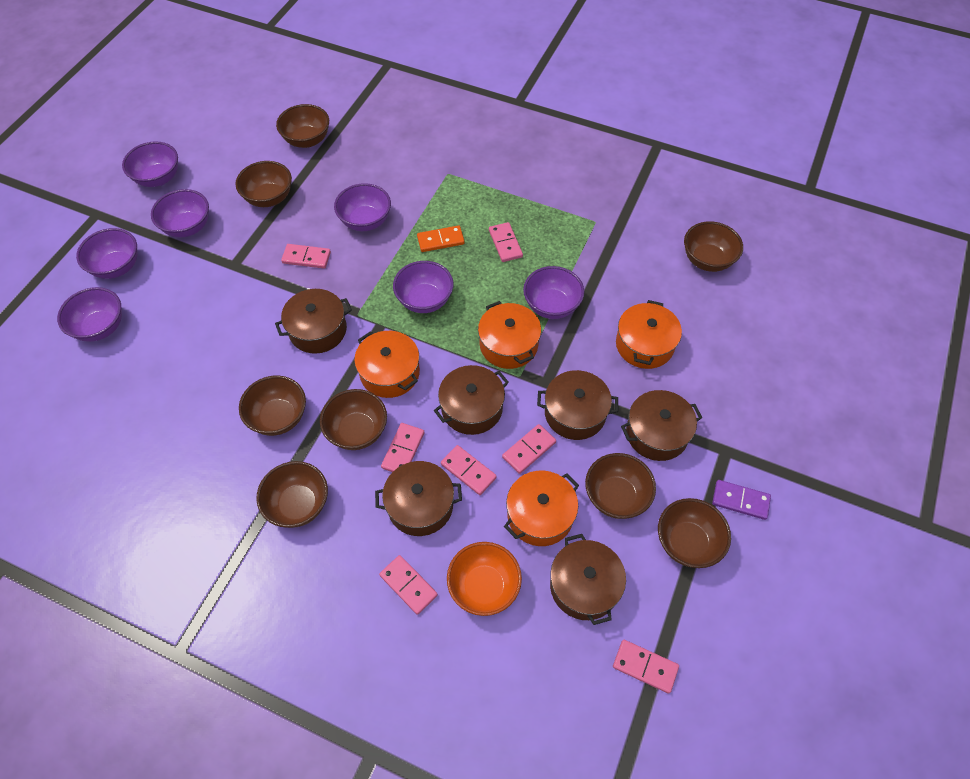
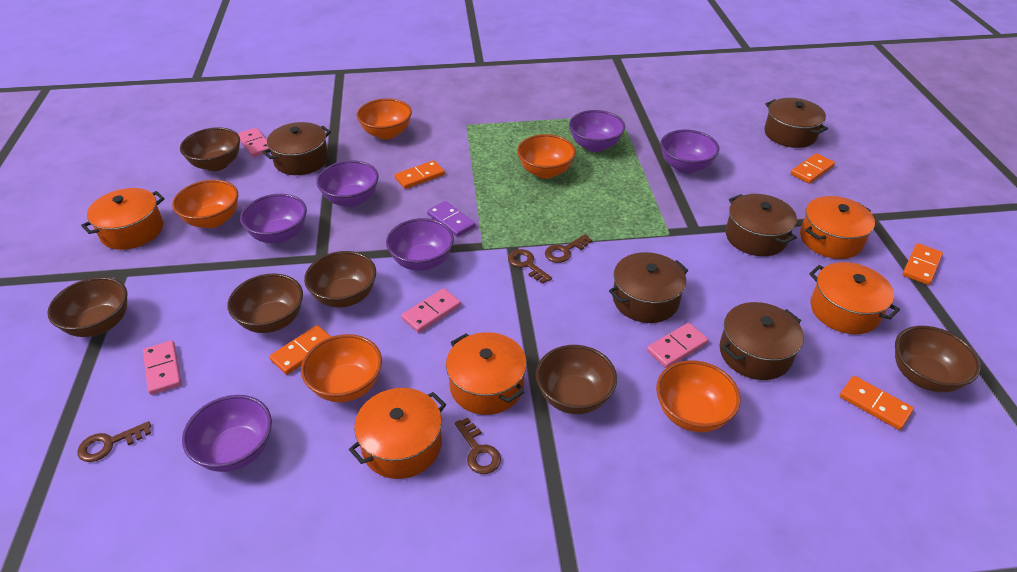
brown bowl: 8 -> 6
brown key: 0 -> 4
brown pot: 6 -> 5
orange bowl: 1 -> 5
orange domino: 1 -> 5
orange pot: 4 -> 5
pink domino: 7 -> 4
purple bowl: 7 -> 6

